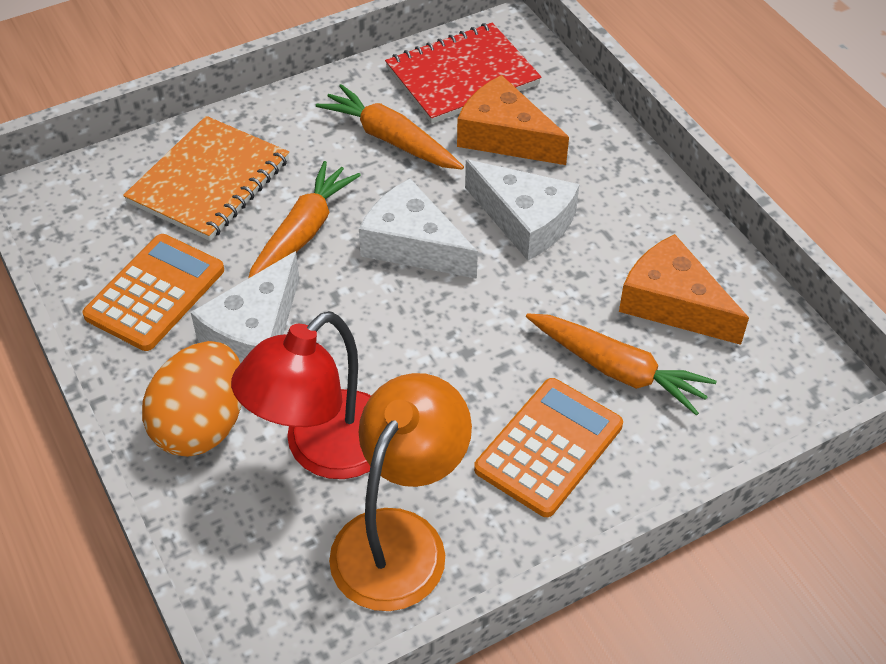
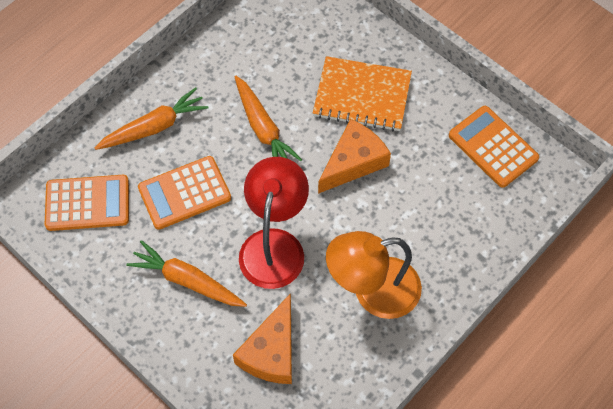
orange calculator: 2 -> 3
orange egg: 1 -> 0
red notebook: 1 -> 0
white cheese: 3 -> 0

